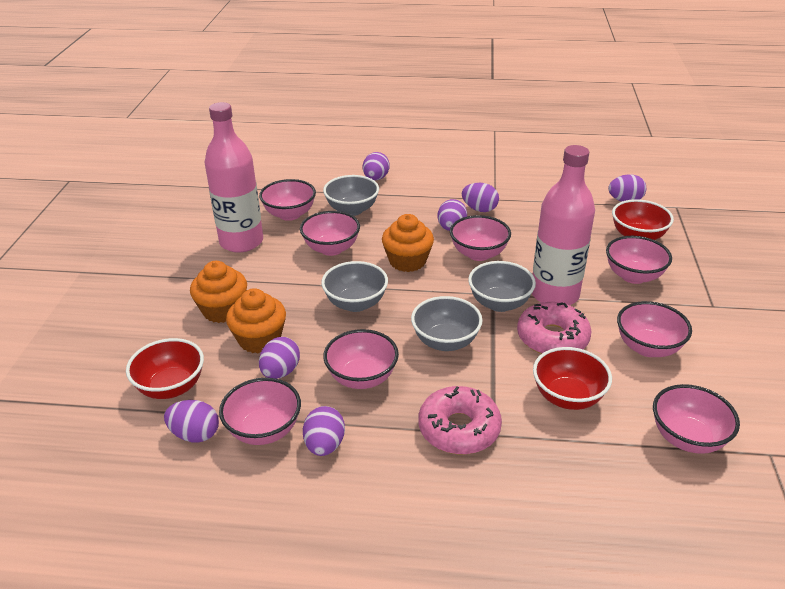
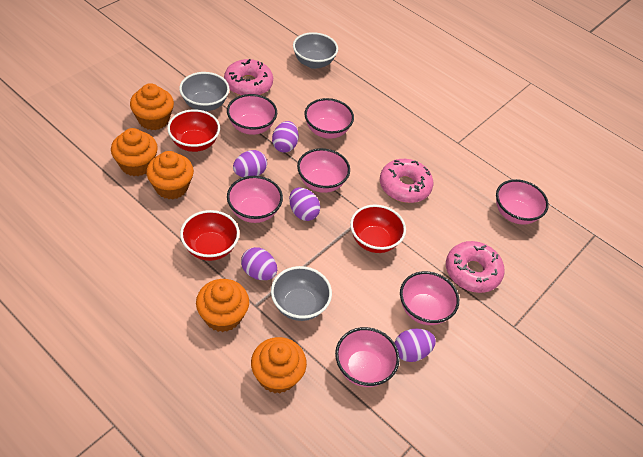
grey bowl: 4 -> 3
orange cupcake: 3 -> 5
pink bottle: 2 -> 0
pink bowl: 8 -> 7
pink donut: 2 -> 3
purple egg: 7 -> 5

